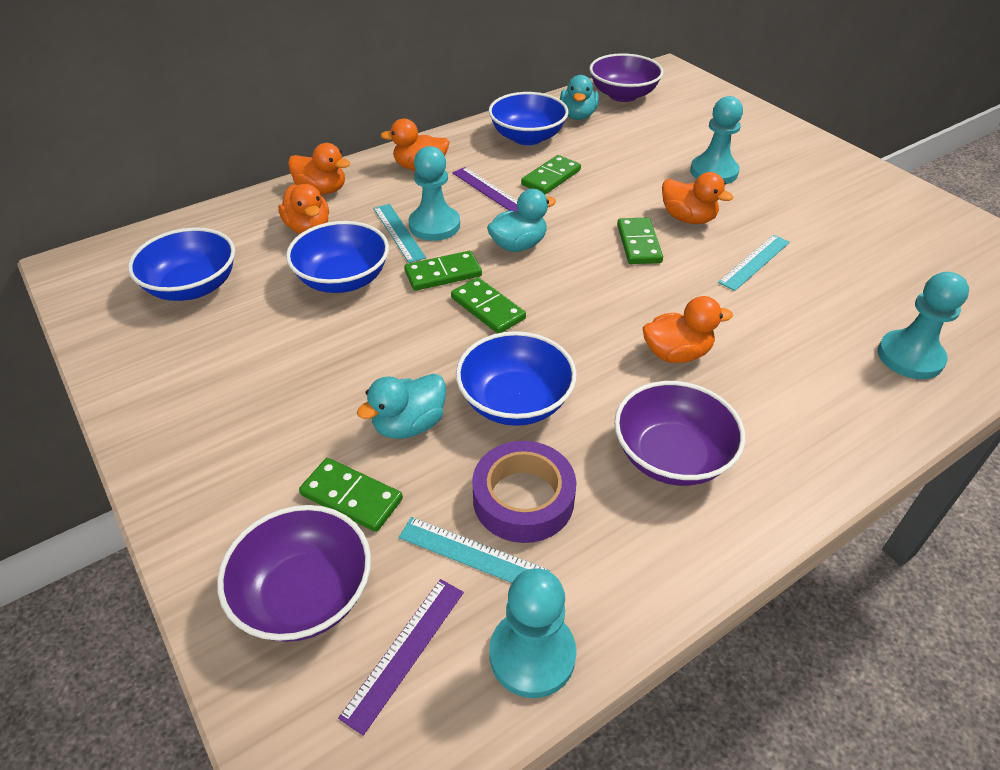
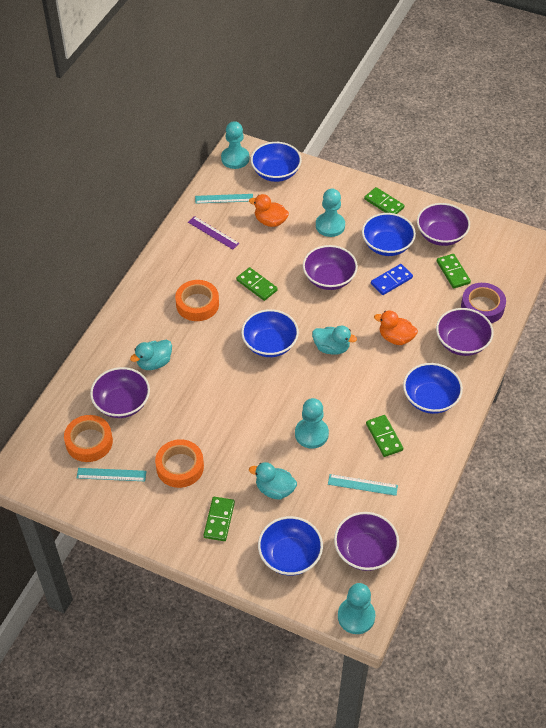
blue bowl: 4 -> 5
blue domino: 0 -> 1
orange duck: 5 -> 2
orange tape: 0 -> 3
purple bowl: 3 -> 5
purple ruler: 2 -> 1

